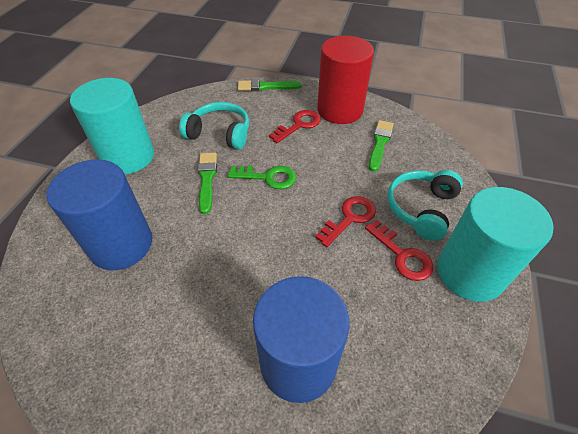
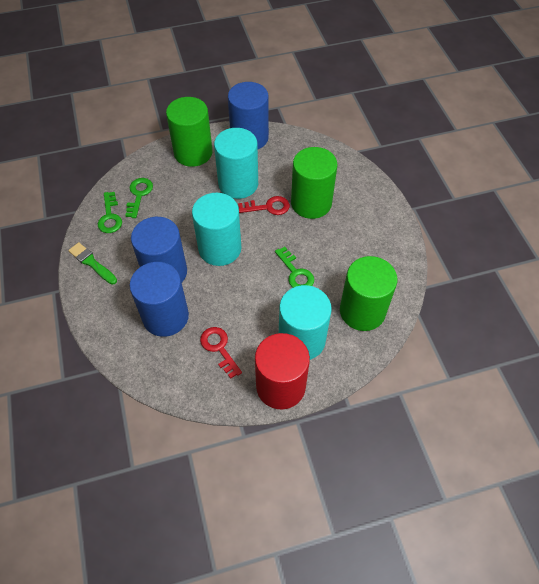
blue cylinder: 2 -> 3
green brush: 3 -> 1
green cylinder: 0 -> 3
green key: 1 -> 3
red key: 3 -> 2
turquoise cylinder: 2 -> 3
turquoise headphones: 2 -> 0

